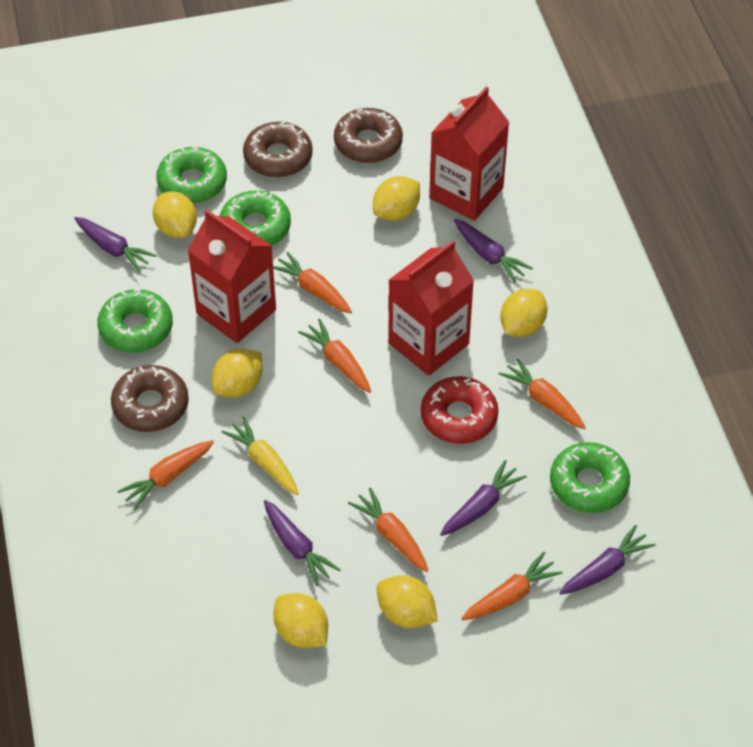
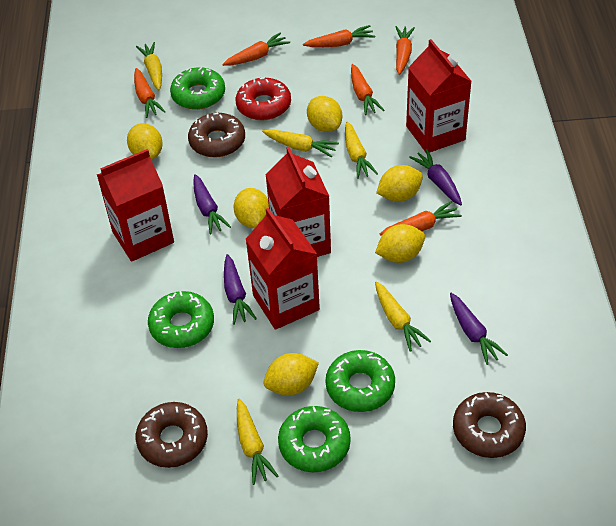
purple carrot: 5 -> 4
red carton: 3 -> 4
yellow carrot: 1 -> 5

